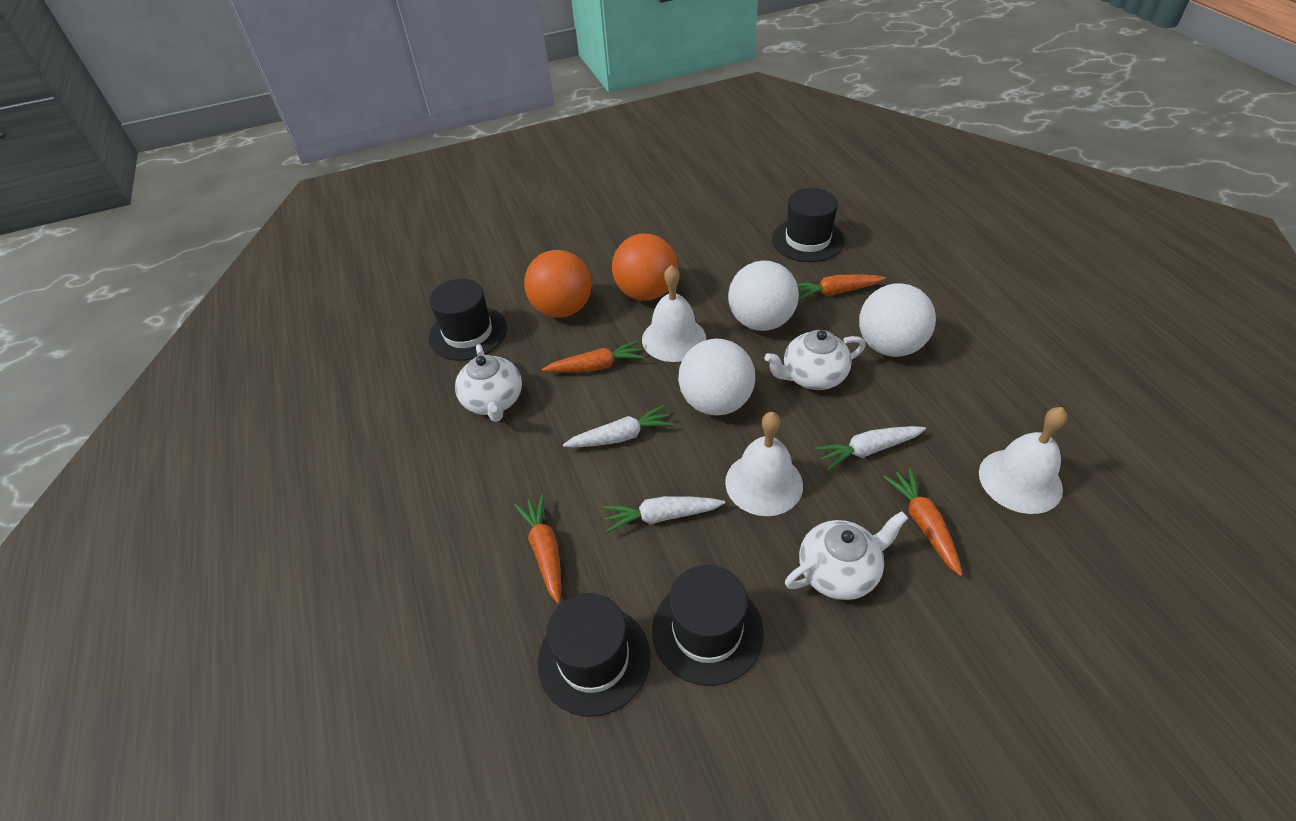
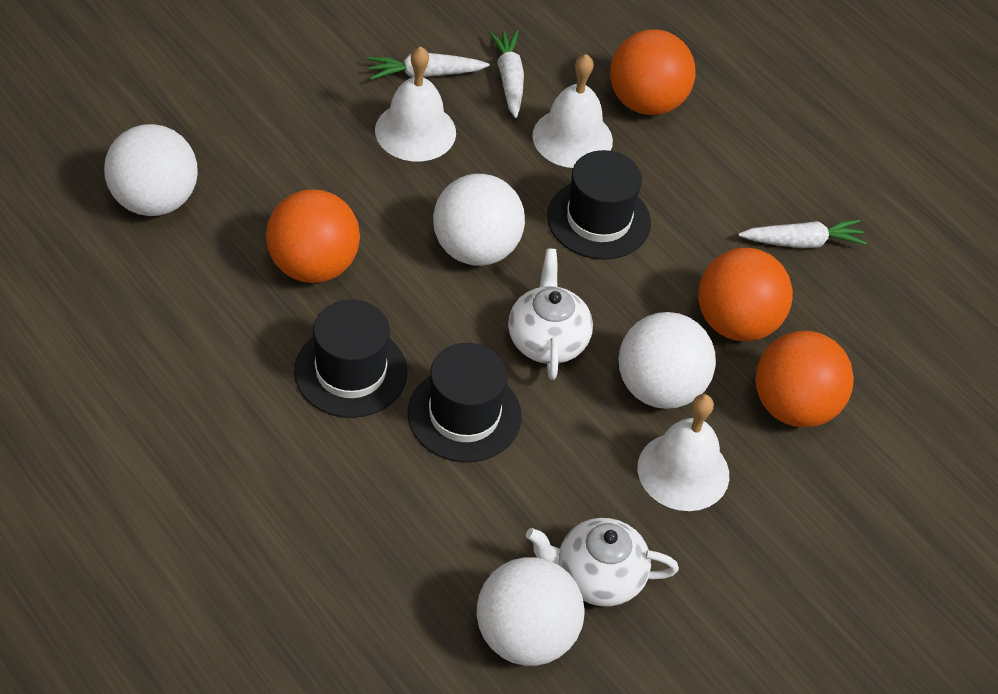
black hat: 4 -> 3
orange ball: 2 -> 4
orange carrot: 4 -> 0
white ball: 3 -> 4
white teapot: 3 -> 2

